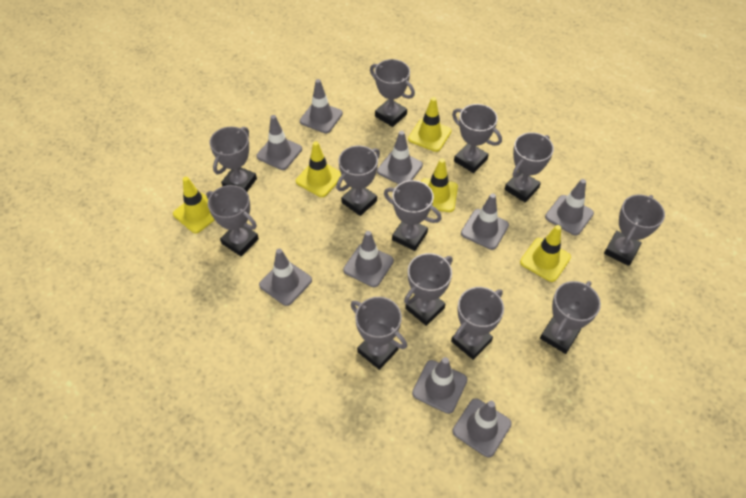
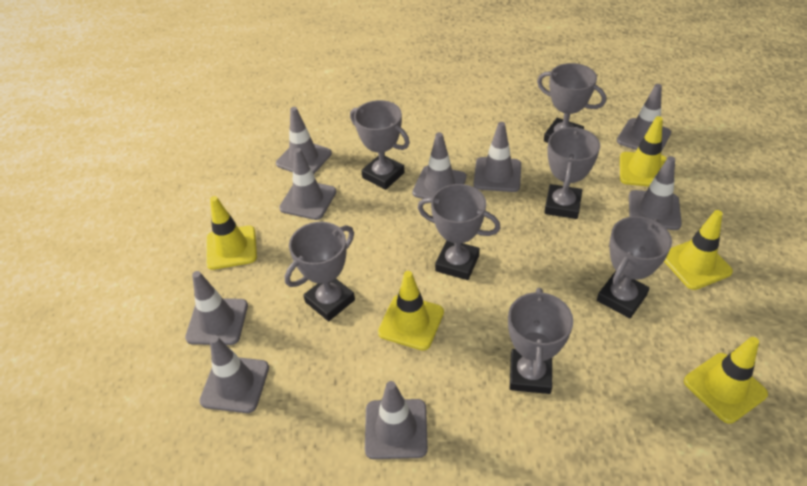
grey trophy: 12 -> 7

